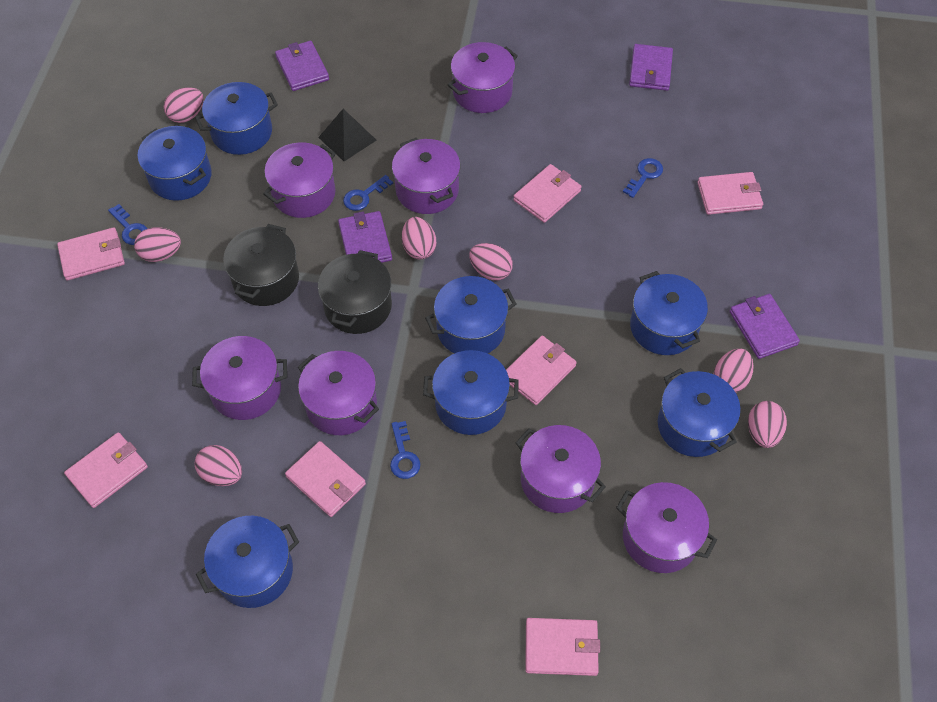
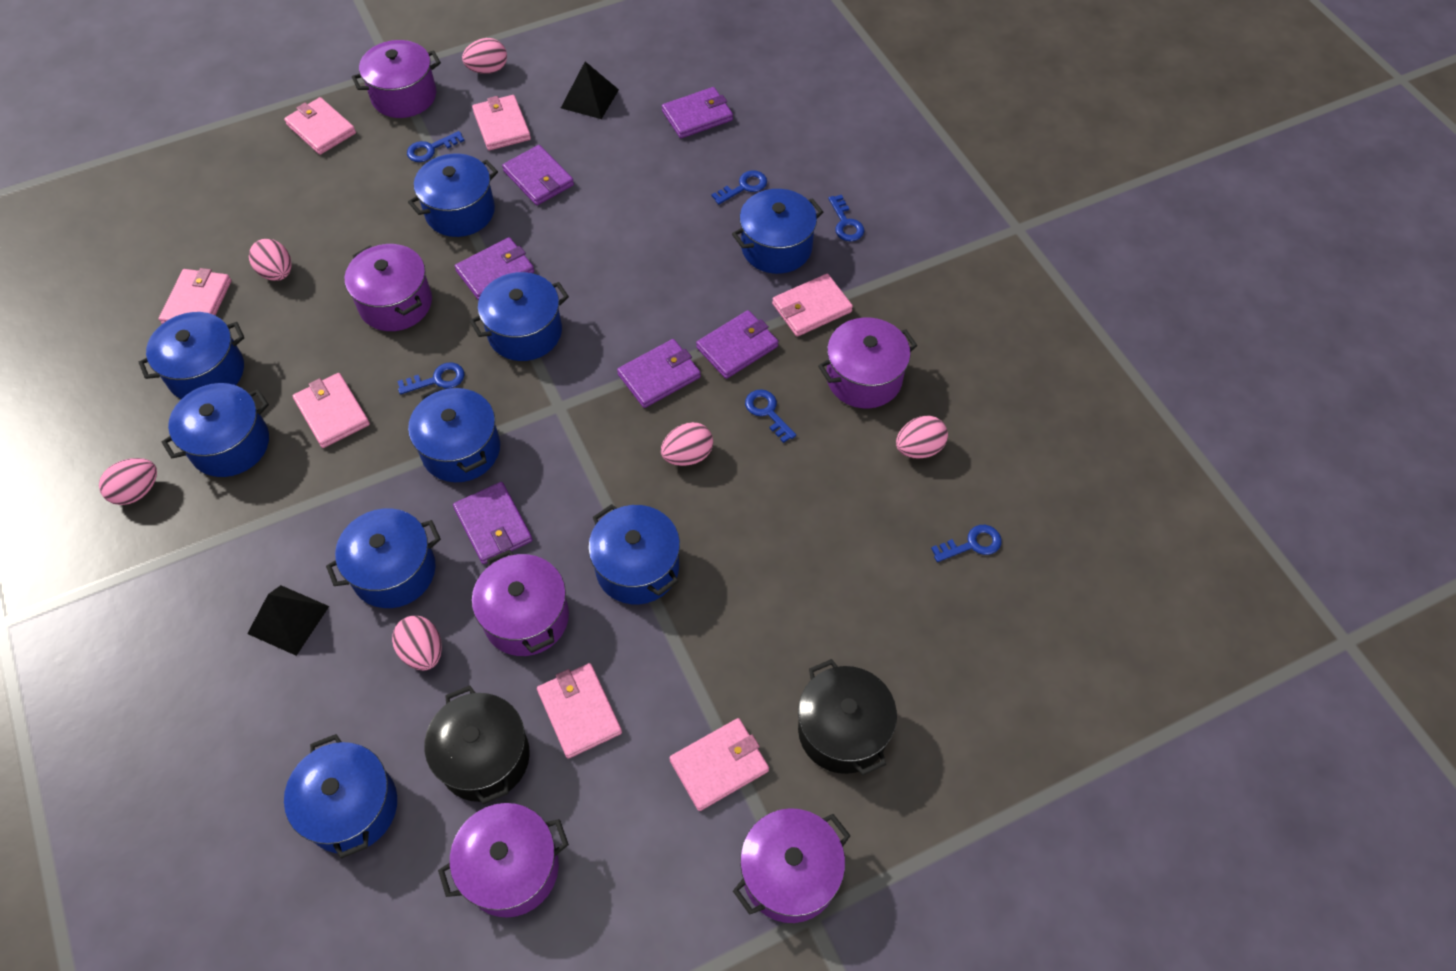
black pyramid: 1 -> 2
blue key: 4 -> 6
blue pot: 7 -> 9
pink egg: 7 -> 6
purple pot: 7 -> 6
purple wallet: 4 -> 6

